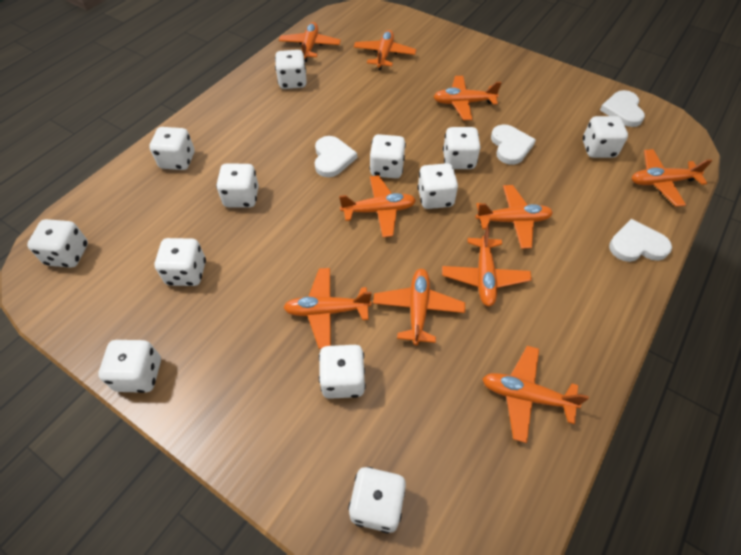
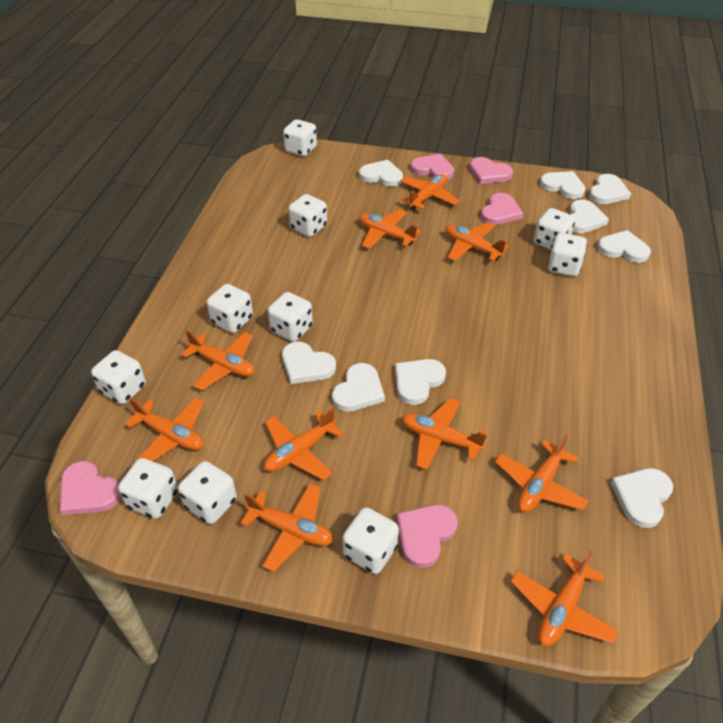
pink heart: 0 -> 5
white dice: 12 -> 10
white heart: 4 -> 9

